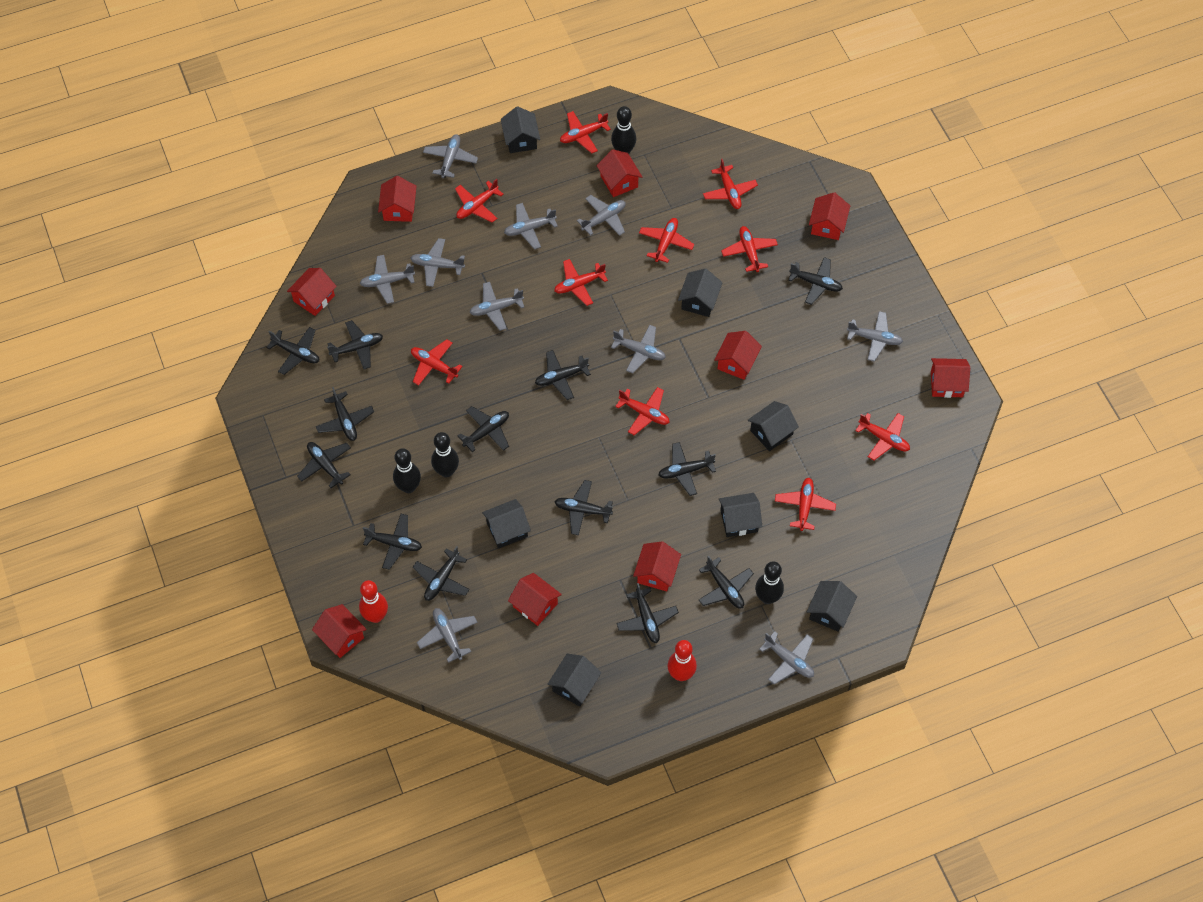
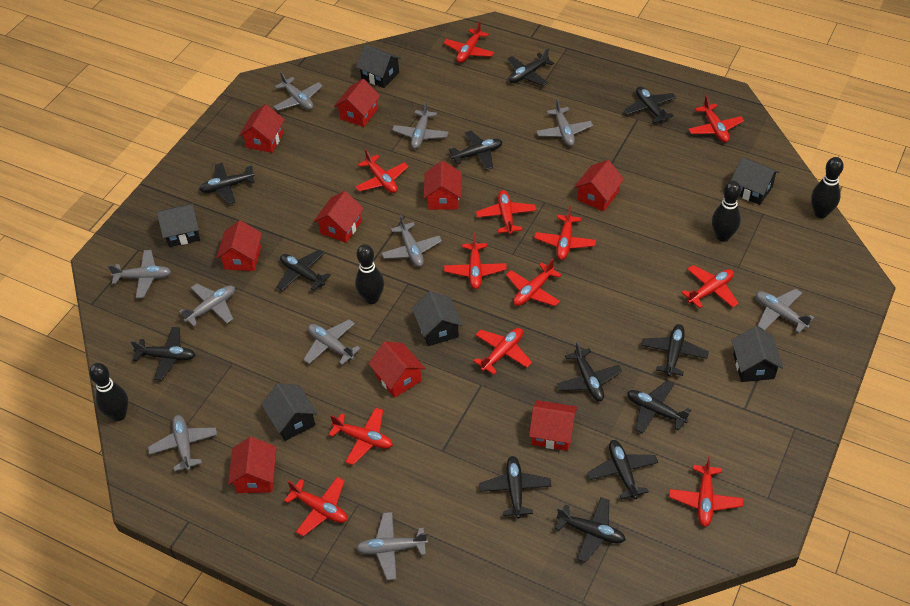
black house: 7 -> 6
black plane: 13 -> 12
red bowling pin: 2 -> 0
red plane: 10 -> 12

